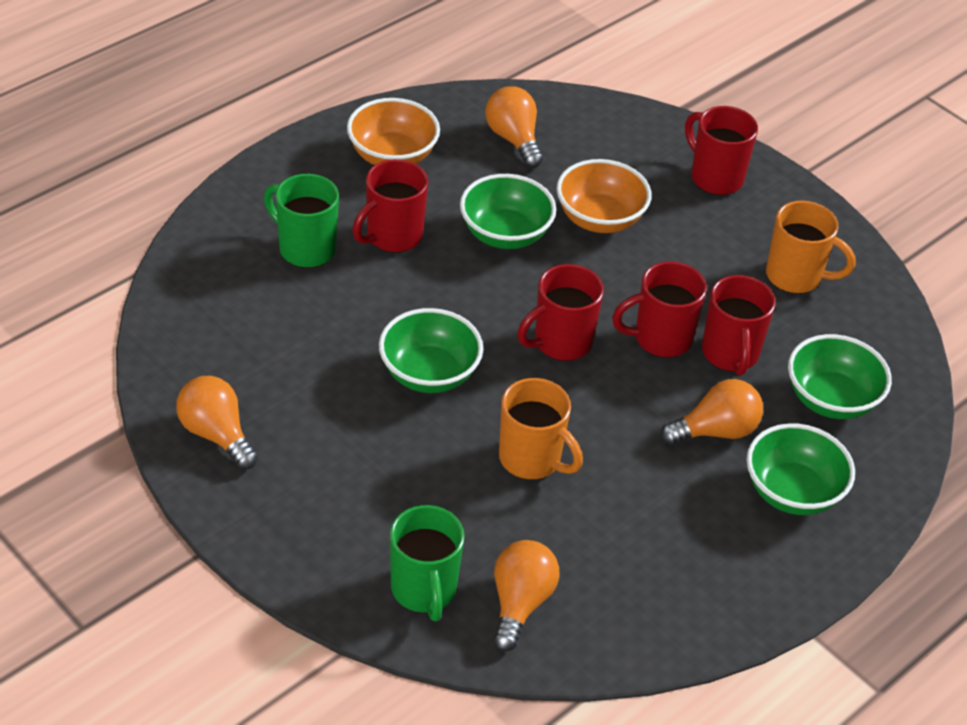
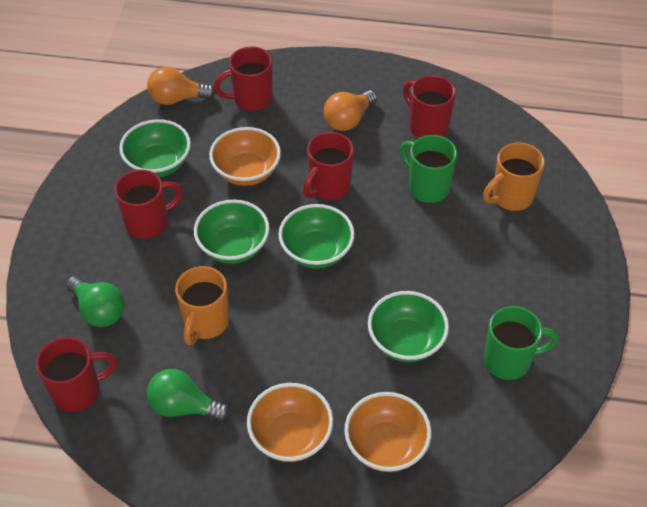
green light bulb: 0 -> 2
orange bowl: 2 -> 3
orange light bulb: 4 -> 2

